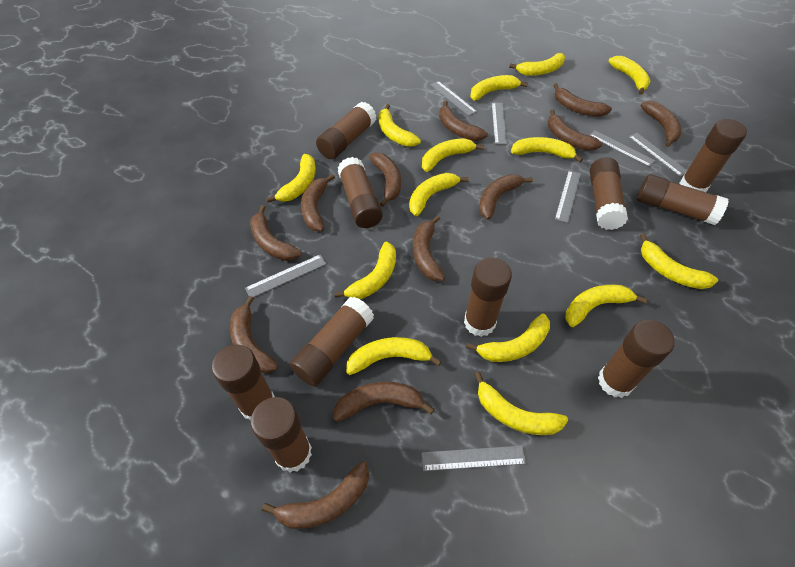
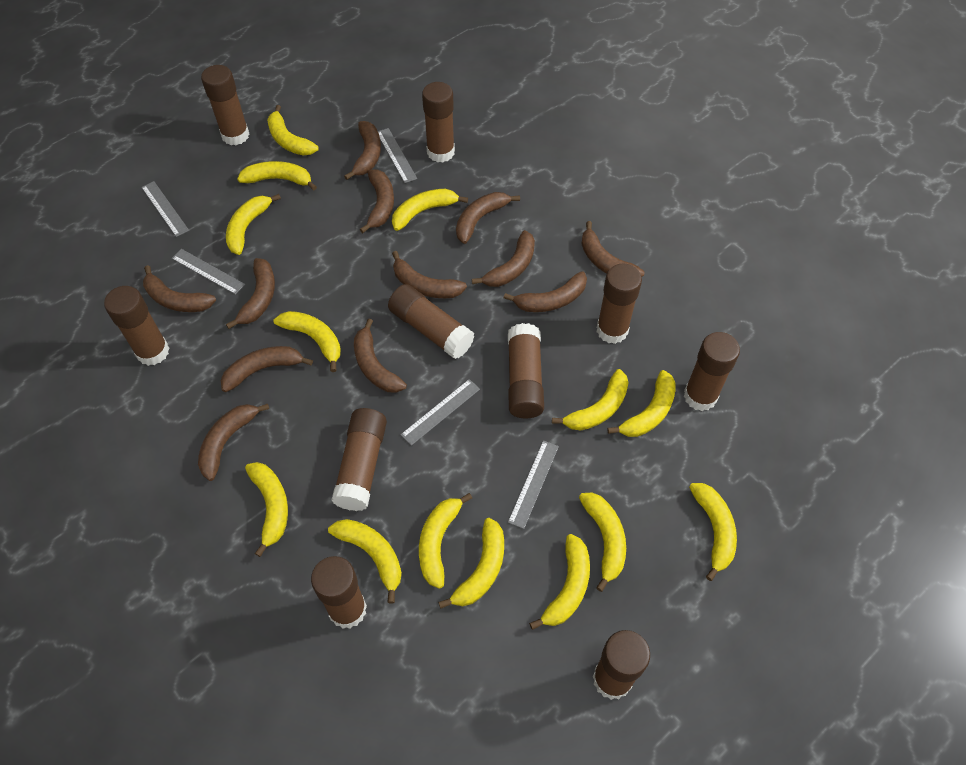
grey ruler: 7 -> 5

